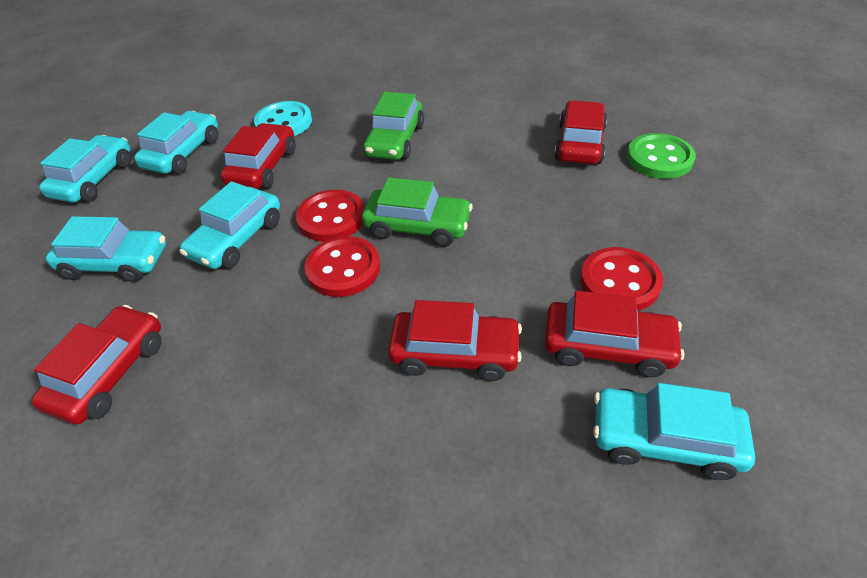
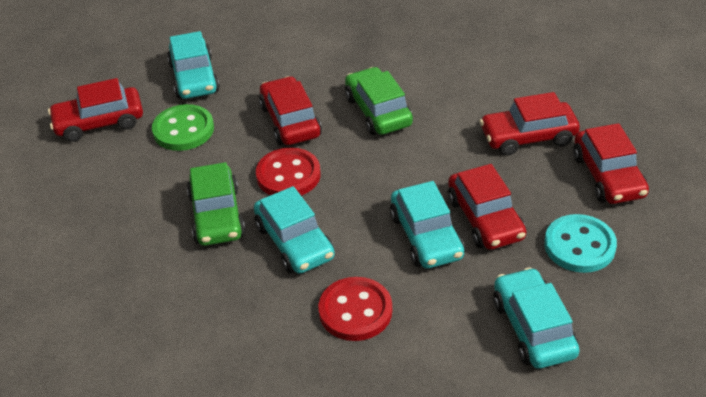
red button: 3 -> 2
turquoise car: 5 -> 4

